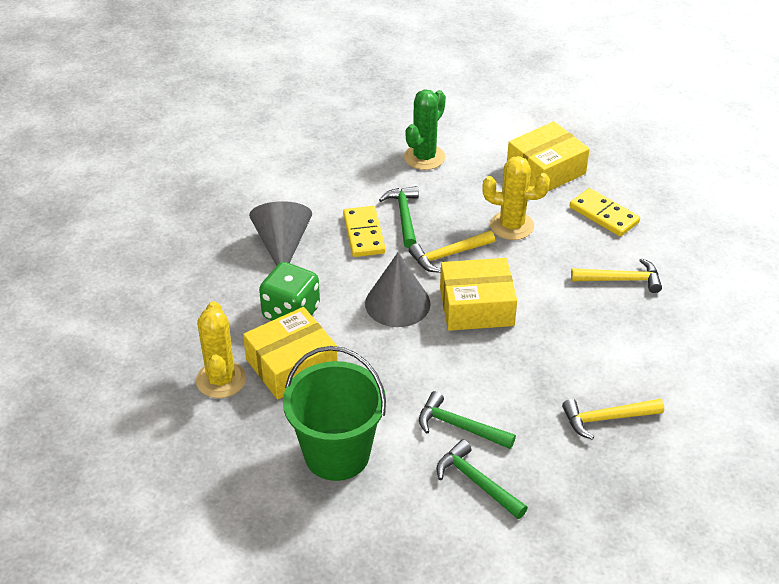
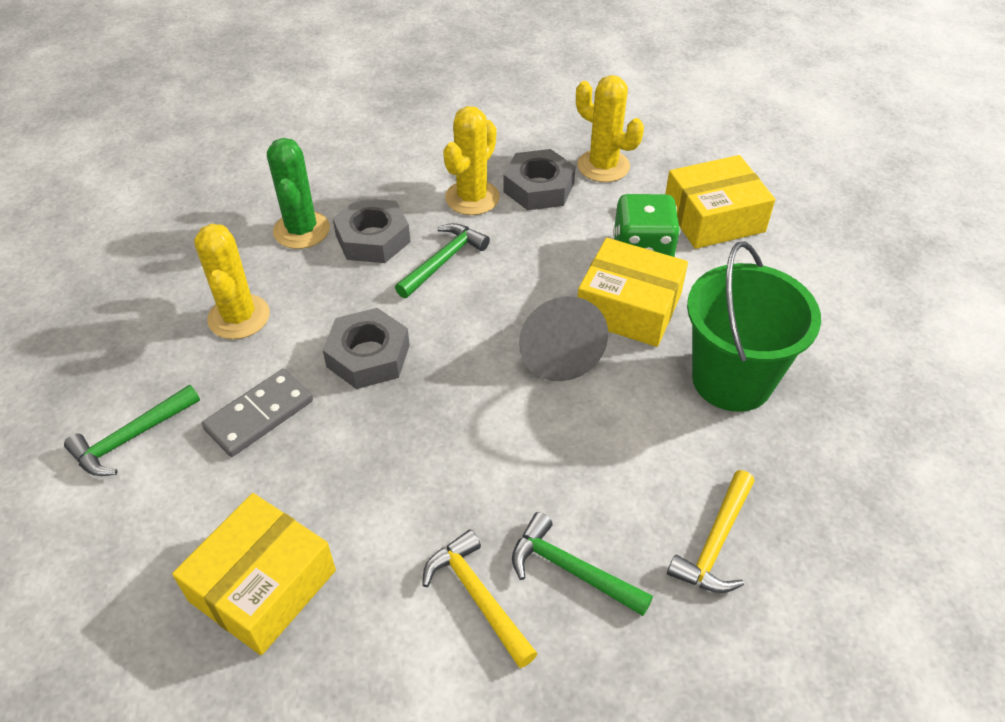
grey cone: 2 -> 1
grey domino: 0 -> 1
grey nut: 0 -> 3
yellow cactus: 2 -> 3
yellow domino: 2 -> 0
yellow hammer: 3 -> 2

